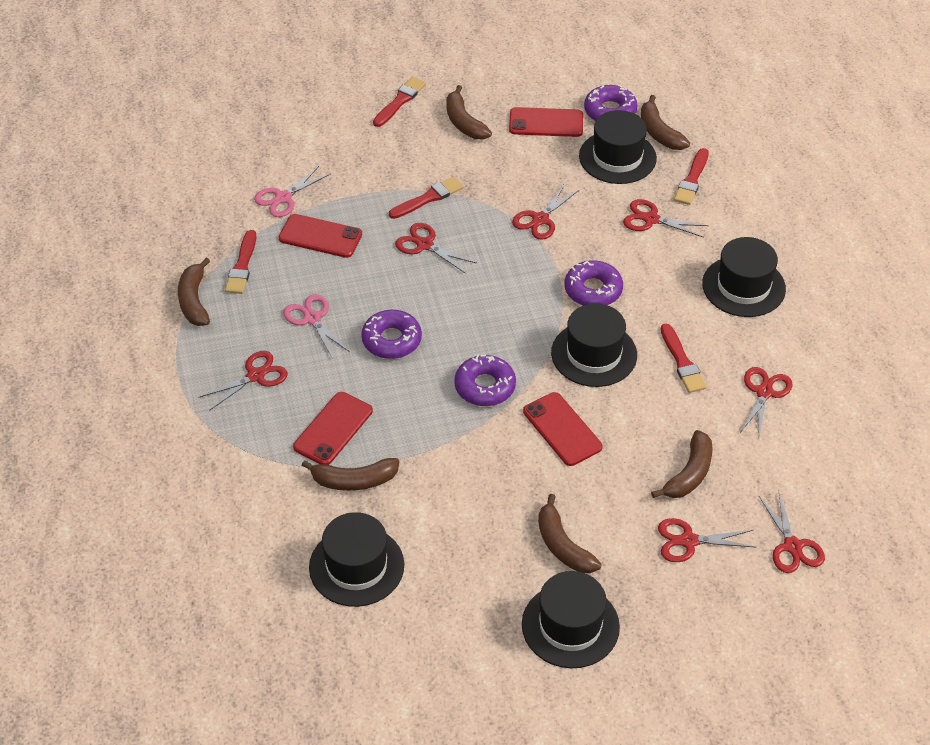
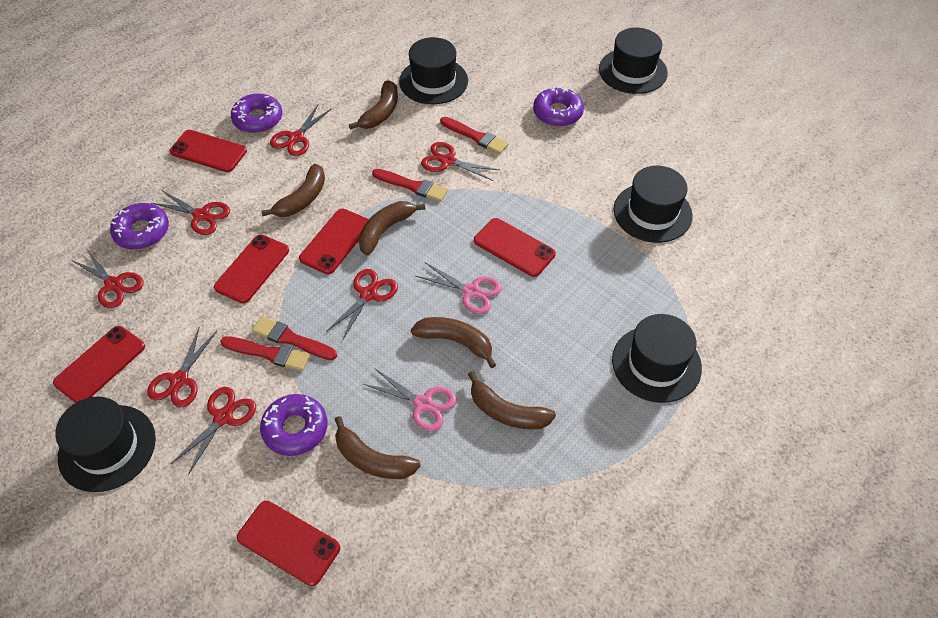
red brush: 5 -> 4
red phone: 4 -> 6

